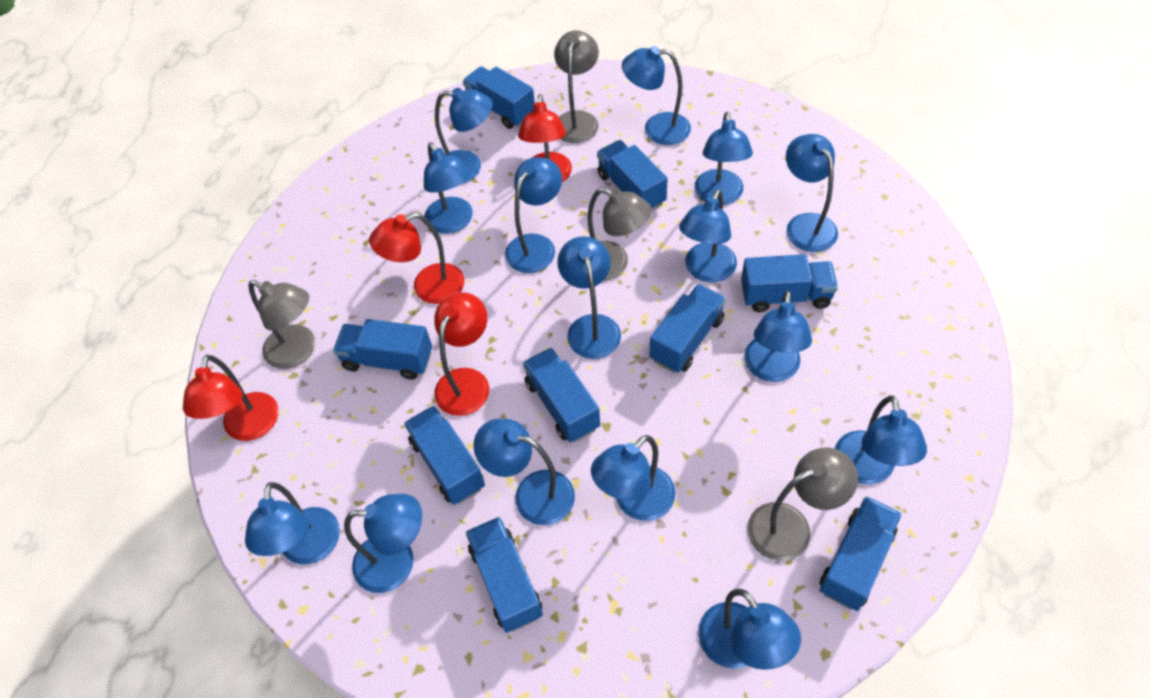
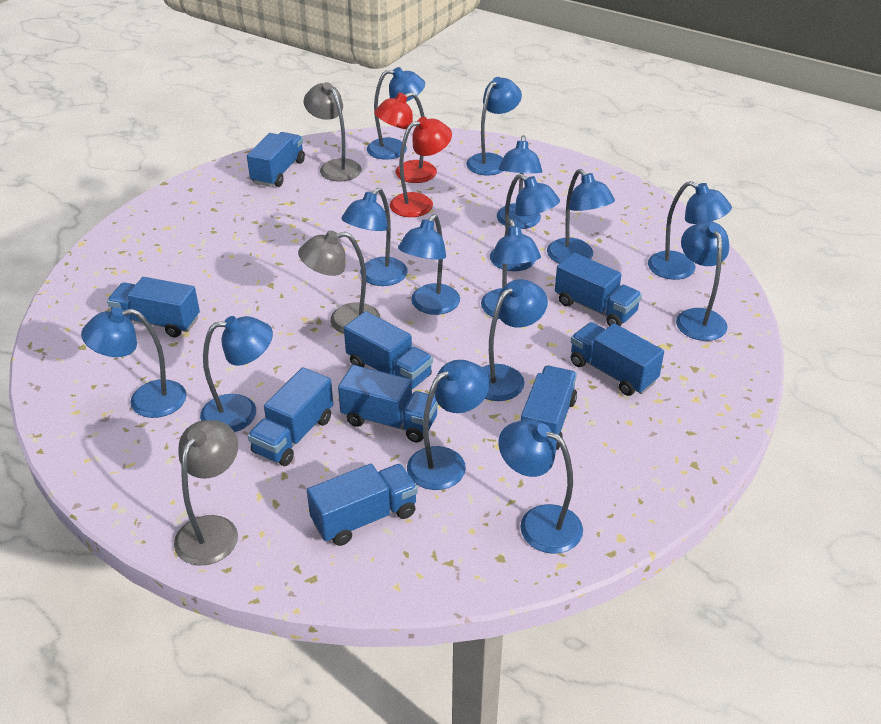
grey lamp: 4 -> 3
red lamp: 4 -> 2

